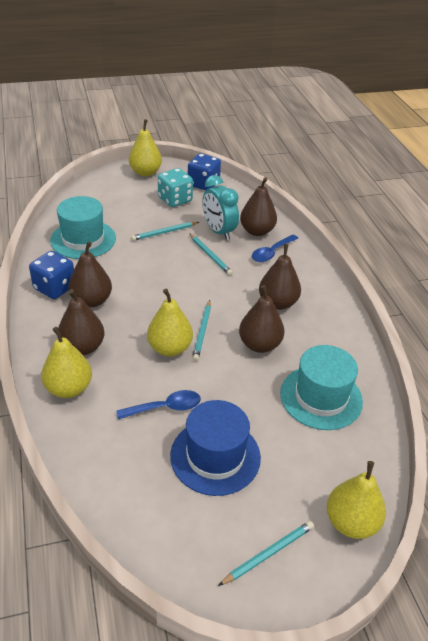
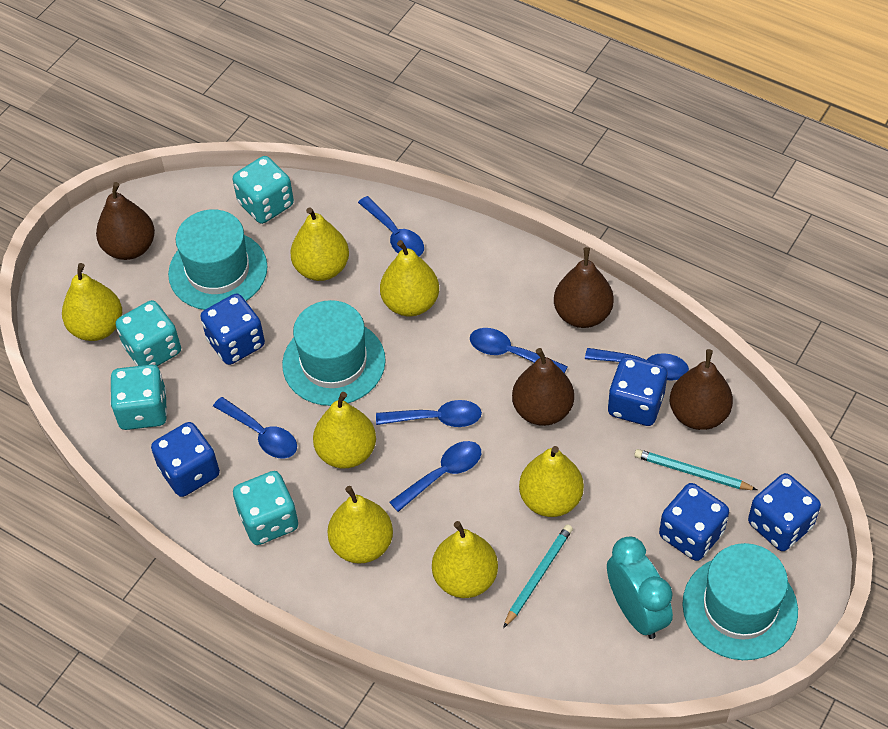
blue dice: 2 -> 5
blue hat: 1 -> 0
blue spoon: 2 -> 6
brown pear: 5 -> 4
turquoise dice: 1 -> 4
turquoise hat: 2 -> 3
turquoise pencil: 4 -> 2
yellow pear: 4 -> 7

